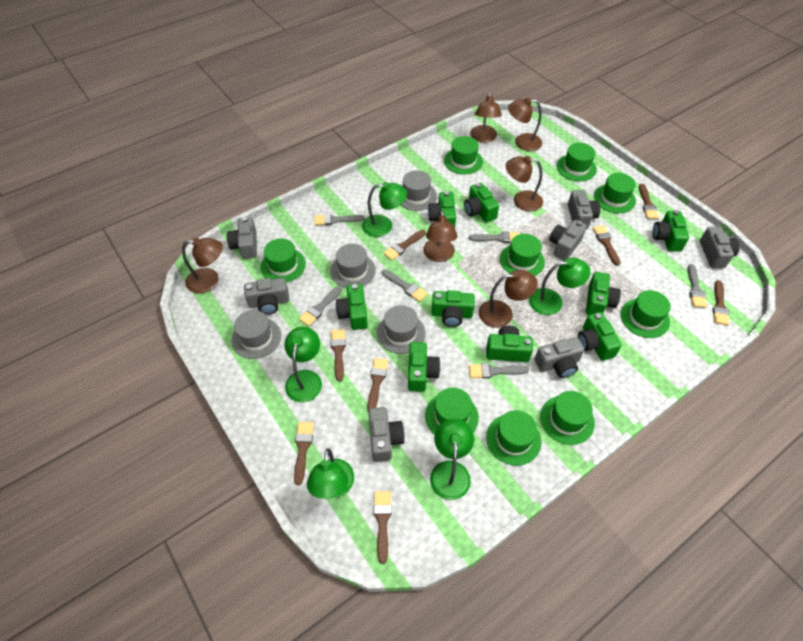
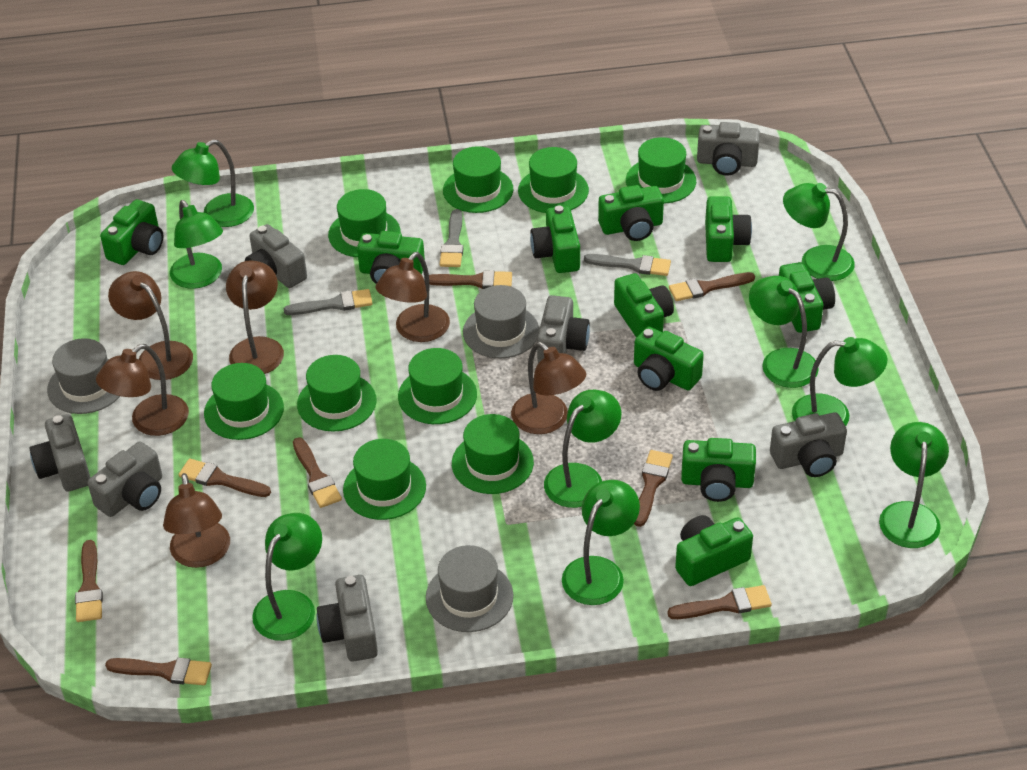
green camera: 9 -> 10
green lamp: 5 -> 9
grey brush: 6 -> 3
grey hat: 4 -> 3

